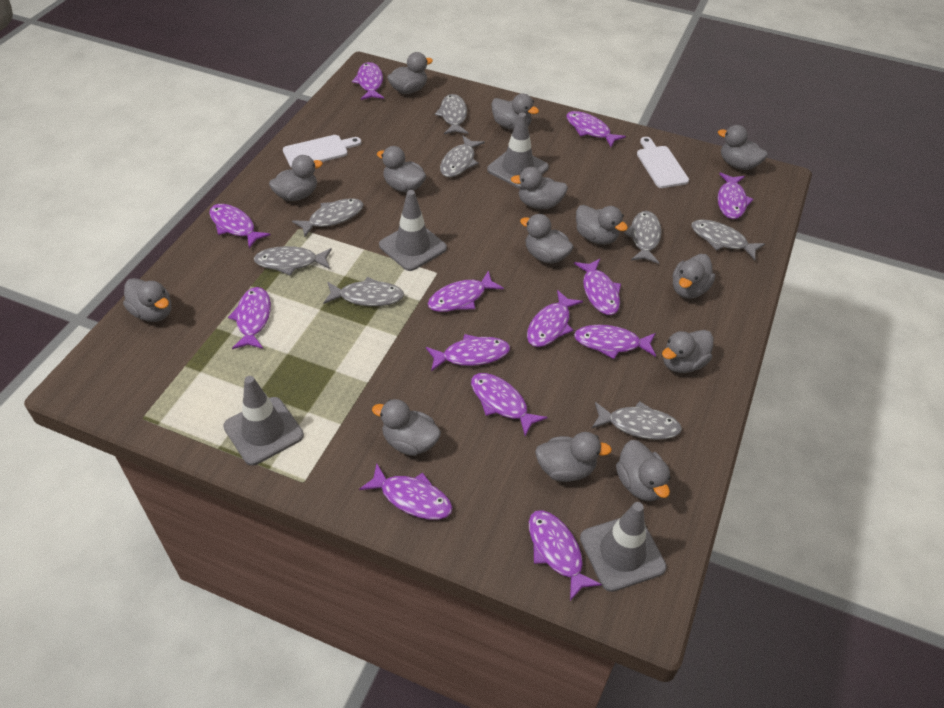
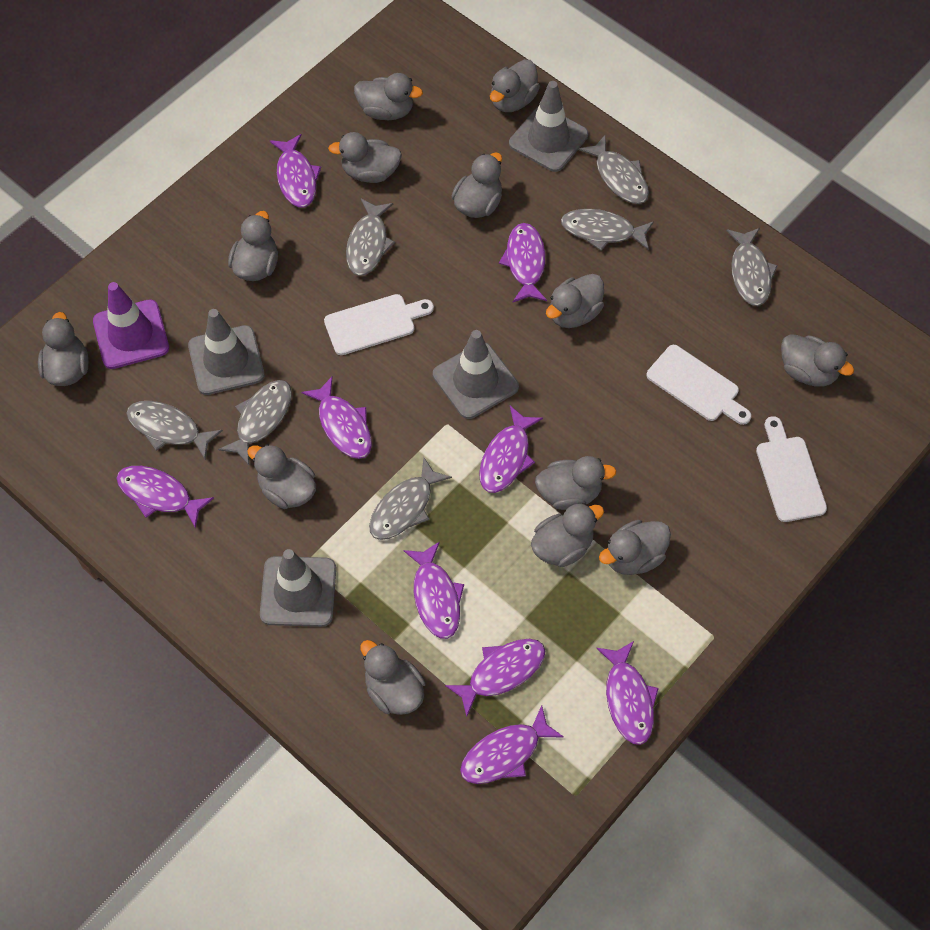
grey duck: 14 -> 13
grey fish: 8 -> 7
purple fish: 13 -> 9
purple traffic cone: 0 -> 1
white cutting board: 2 -> 3

